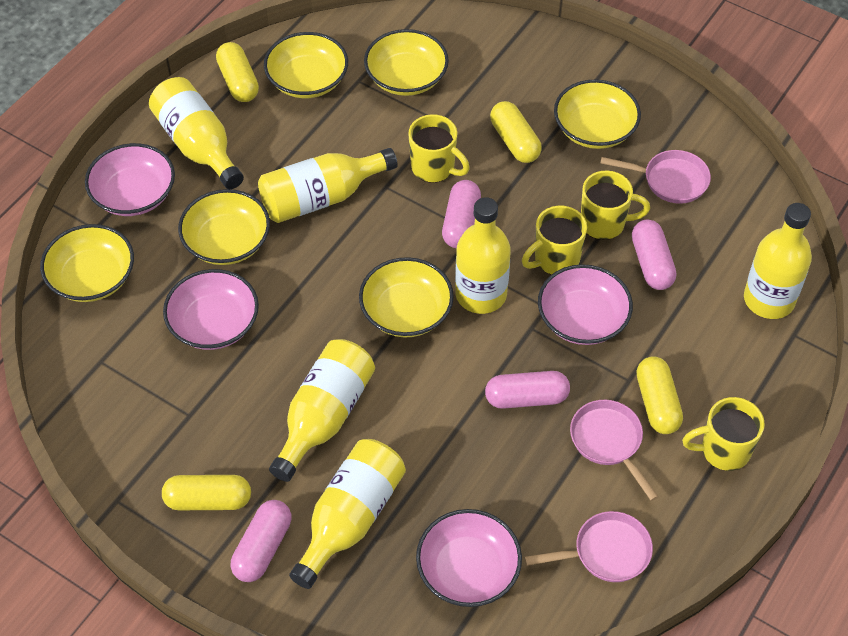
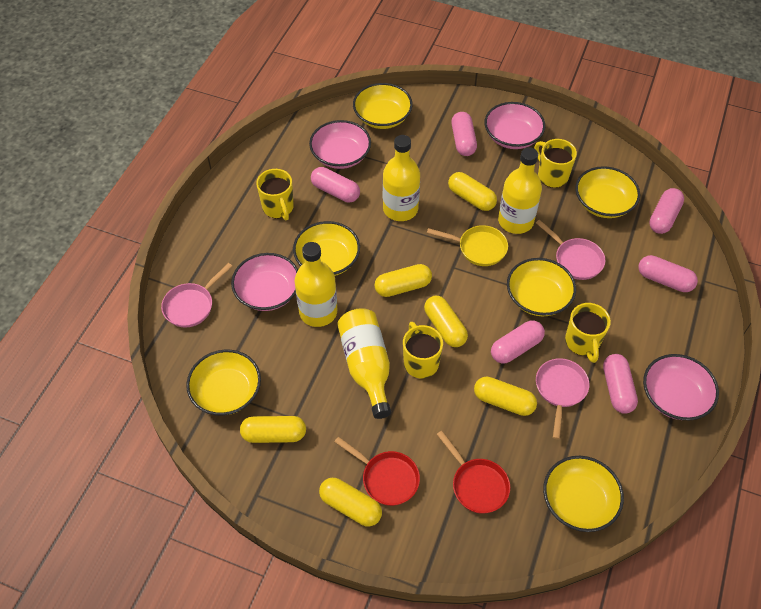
pink capsule: 4 -> 6
red pan: 0 -> 2
yellow bottle: 6 -> 4
yellow capsule: 4 -> 6
yellow pan: 0 -> 1

